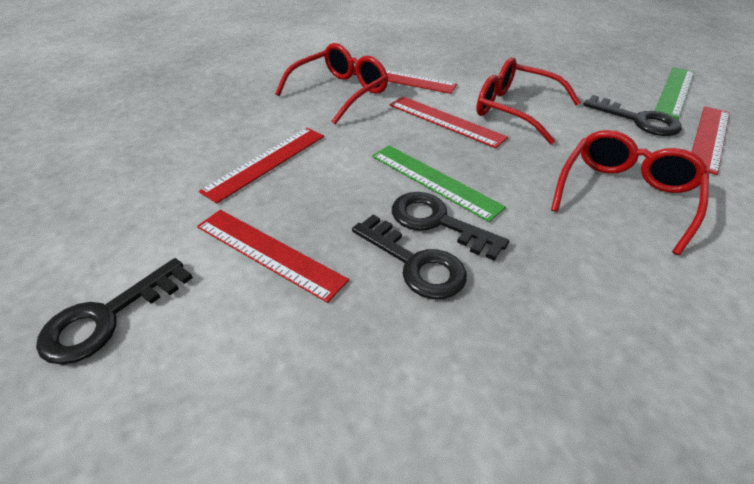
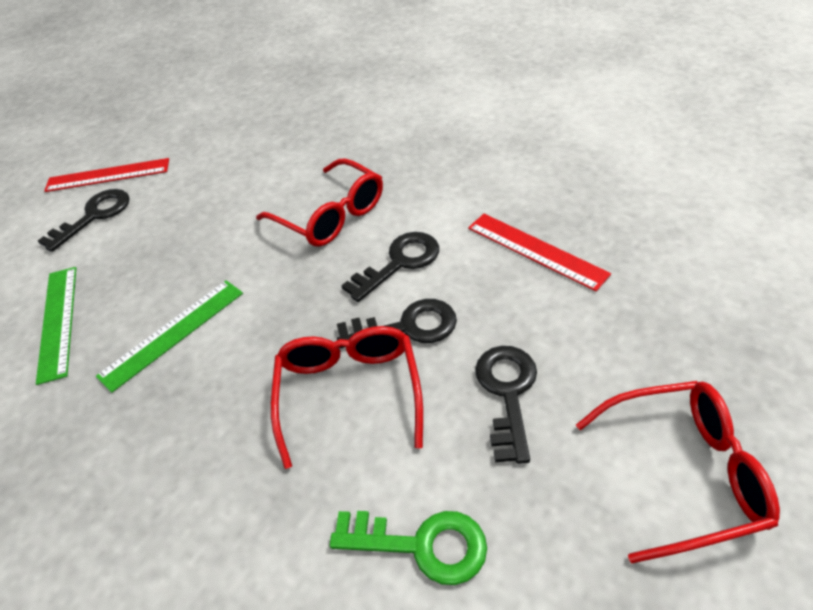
green key: 0 -> 1
red ruler: 5 -> 2

